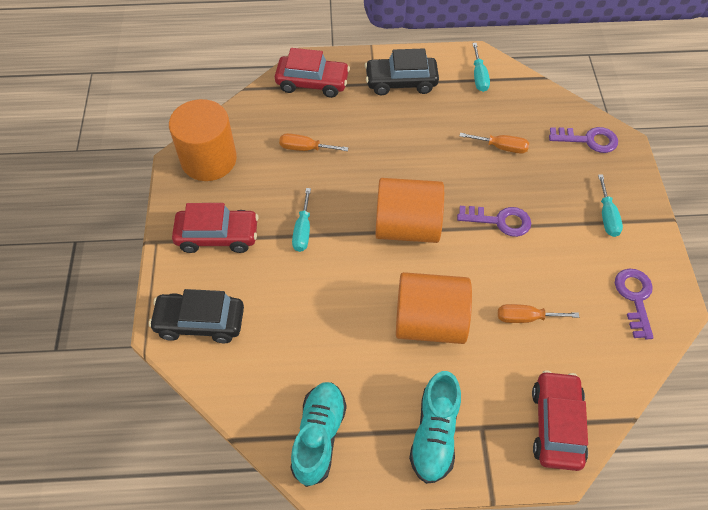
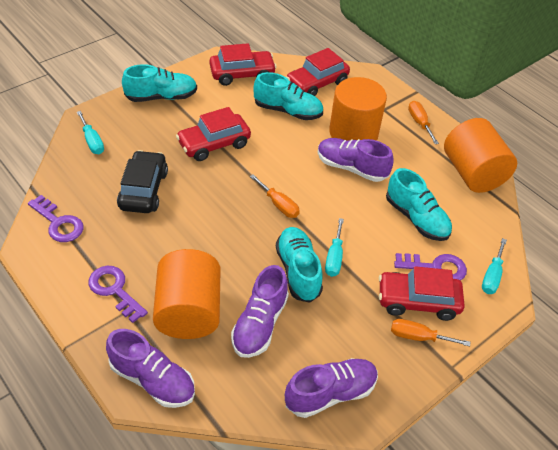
black car: 2 -> 1
purple shoe: 0 -> 4
red car: 3 -> 4
turquoise shoe: 2 -> 4

